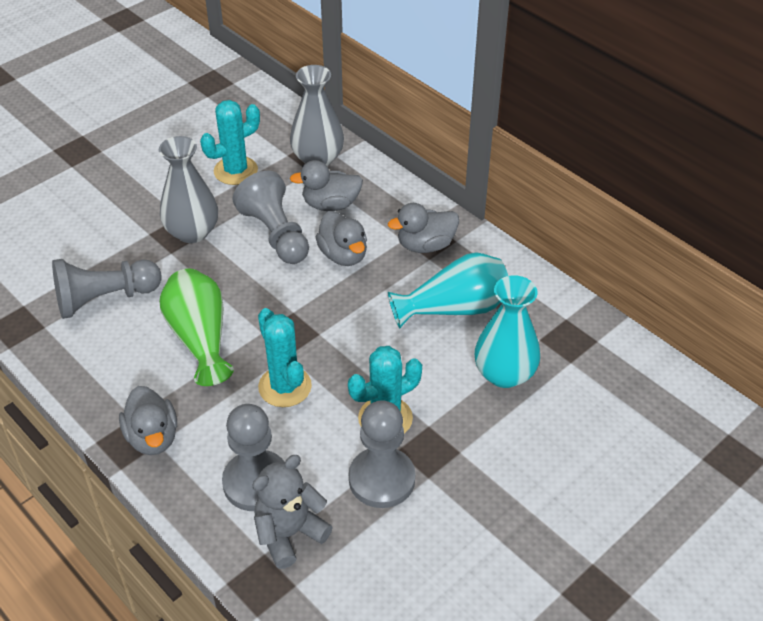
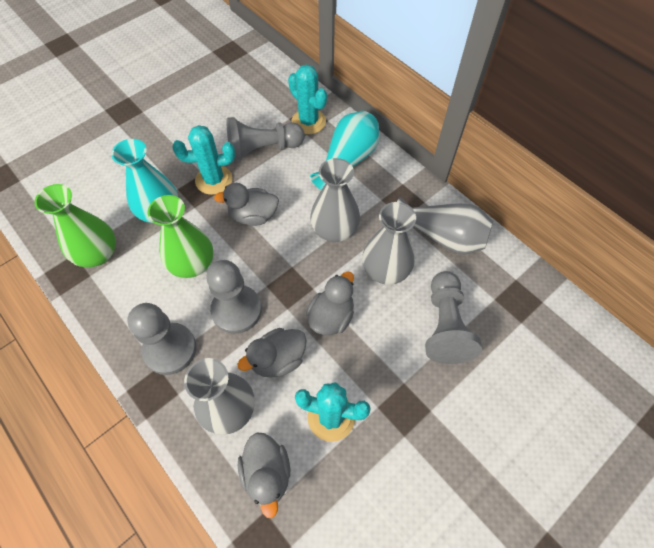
green vase: 1 -> 2
grey teddy bear: 1 -> 0
grey vase: 2 -> 4

